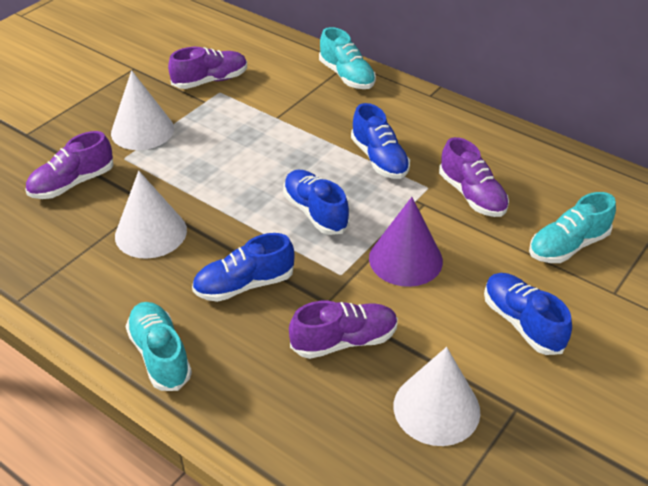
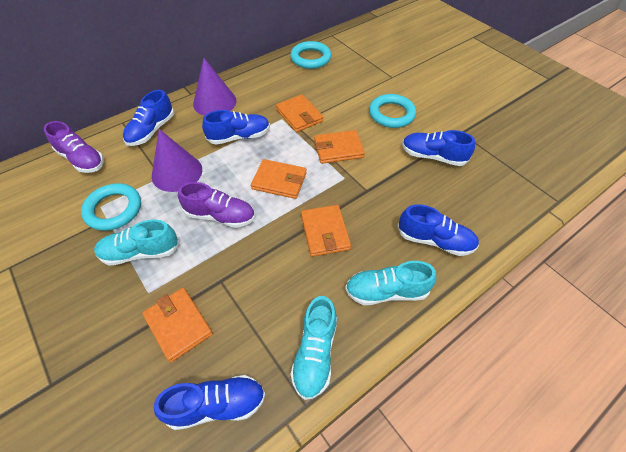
blue shoe: 4 -> 5
orange wallet: 0 -> 5
purple cone: 1 -> 2
purple shoe: 4 -> 2
turquoise ring: 0 -> 3
white cone: 3 -> 0

